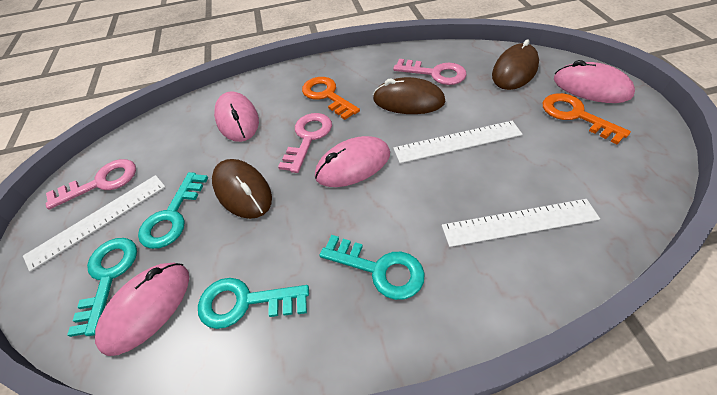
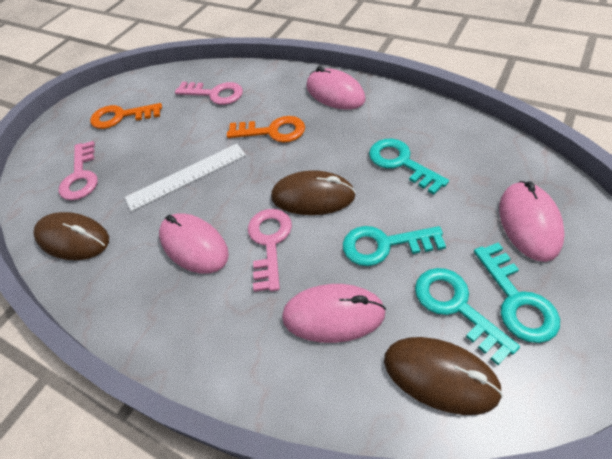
white ruler: 3 -> 1

